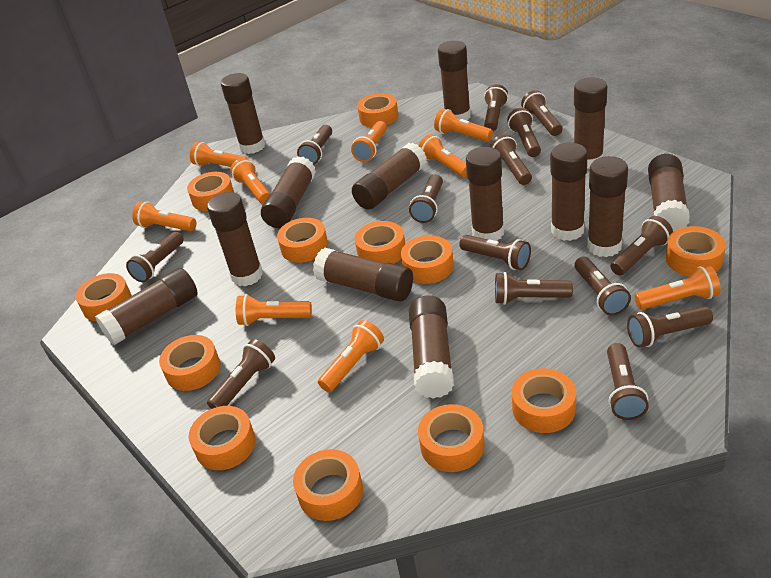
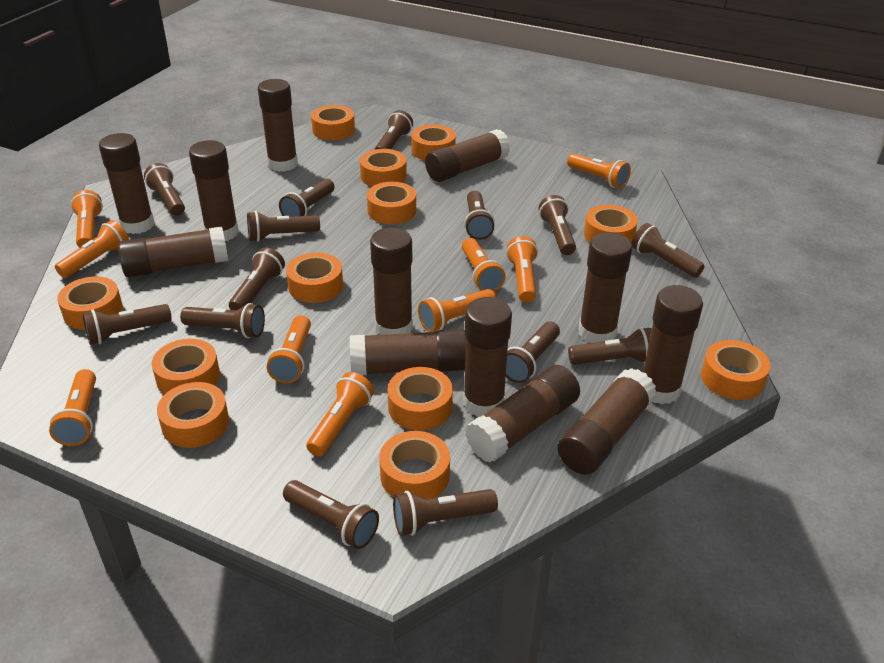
brown glue stick: 13 -> 12

